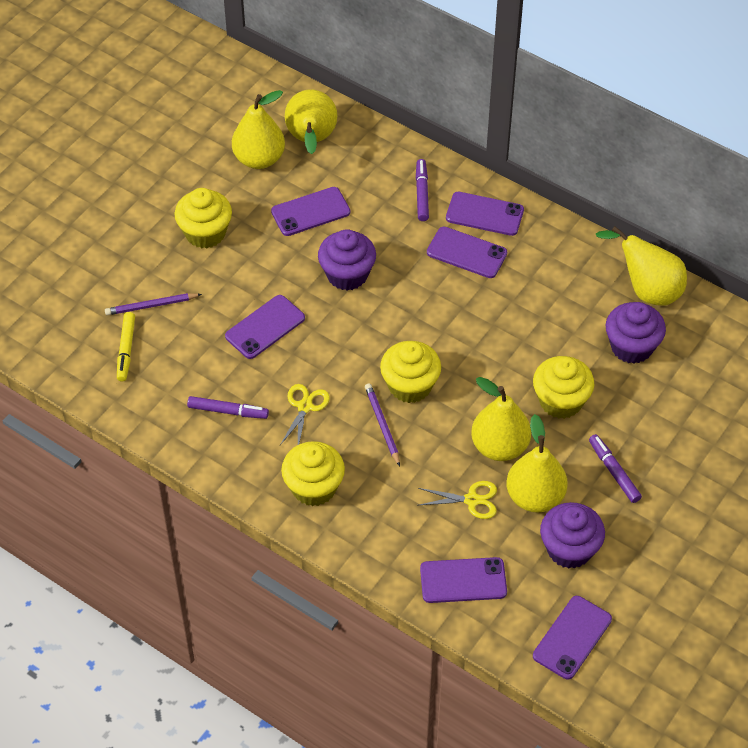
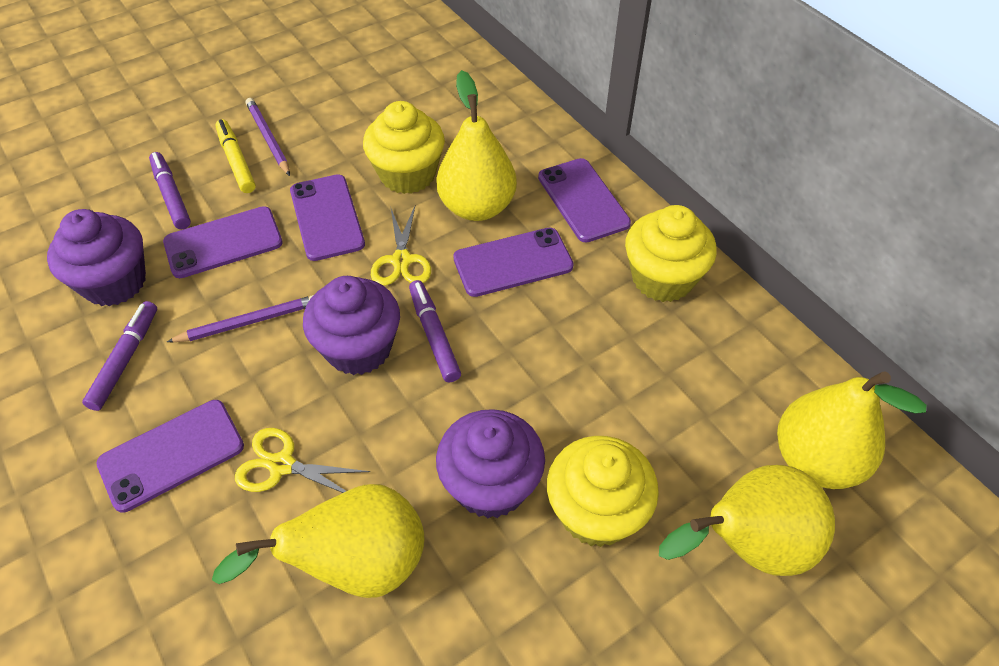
purple phone: 6 -> 5
yellow cupcake: 4 -> 3
yellow pear: 5 -> 4

